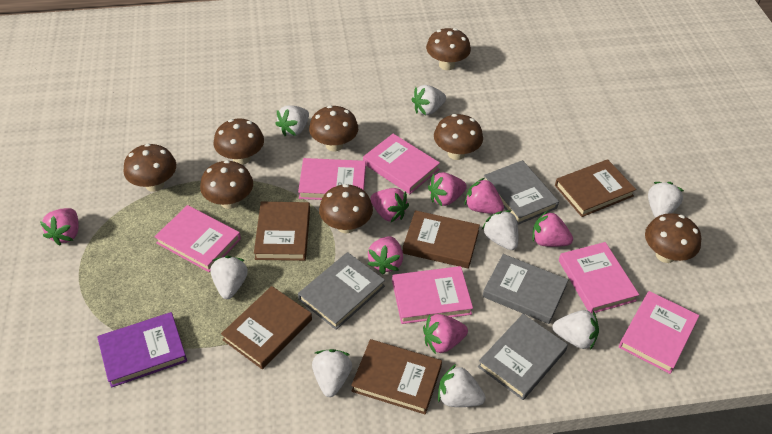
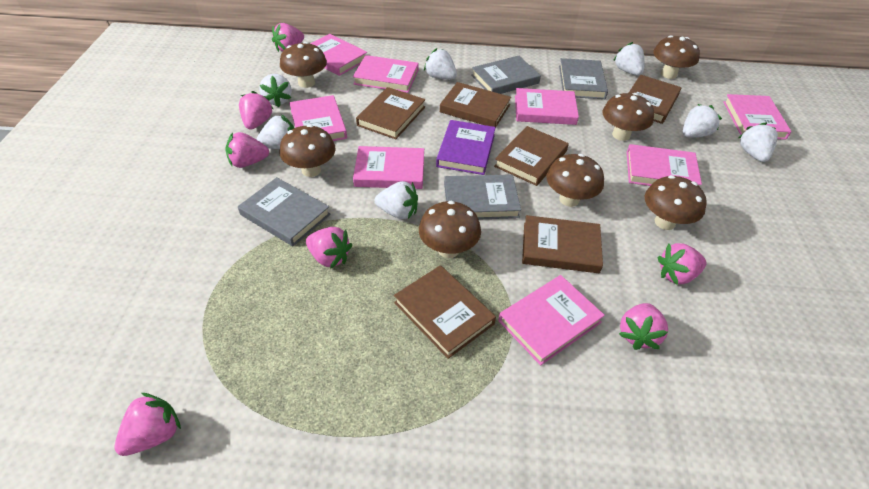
brown book: 5 -> 6
brown mushroom: 8 -> 7
pink book: 6 -> 8
white strawberry: 8 -> 7

